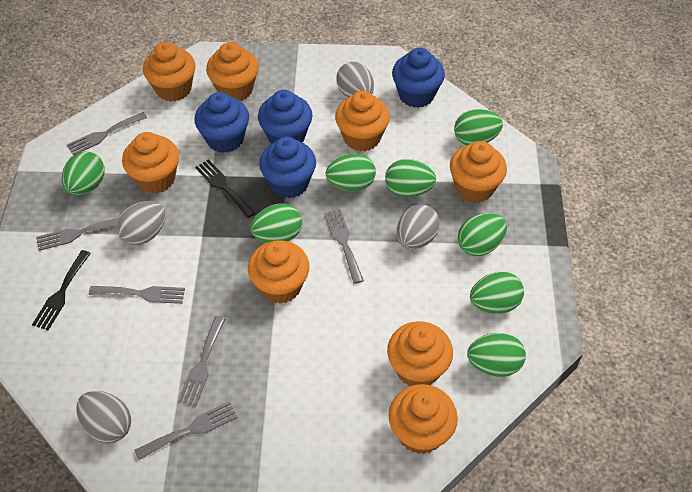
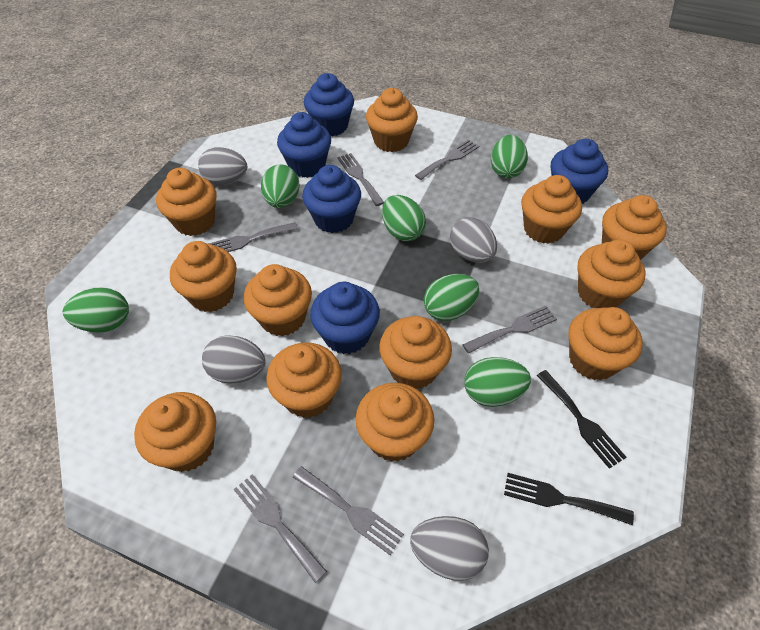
blue cupcake: 4 -> 5
green egg: 8 -> 6
orange cupcake: 8 -> 12

